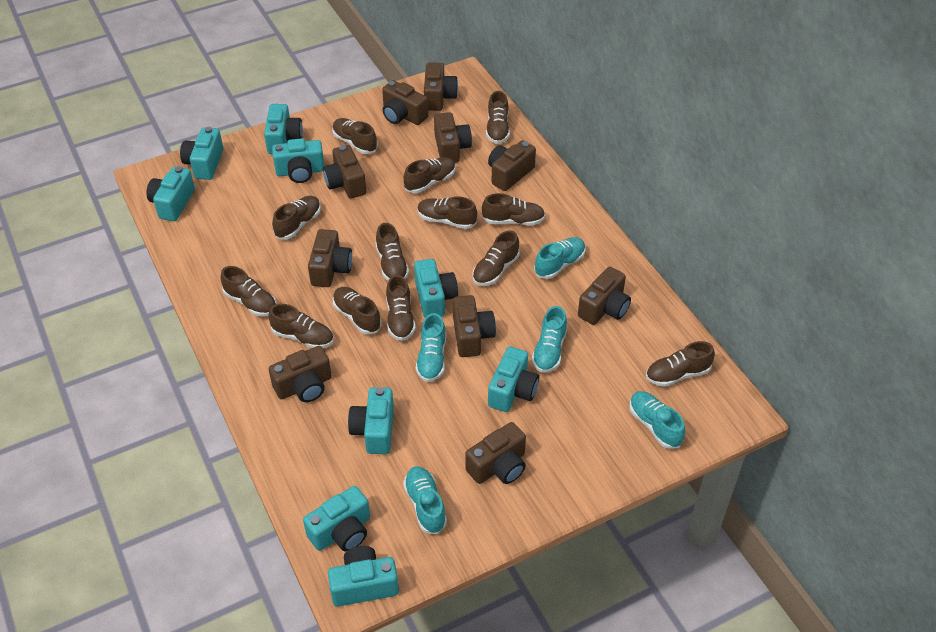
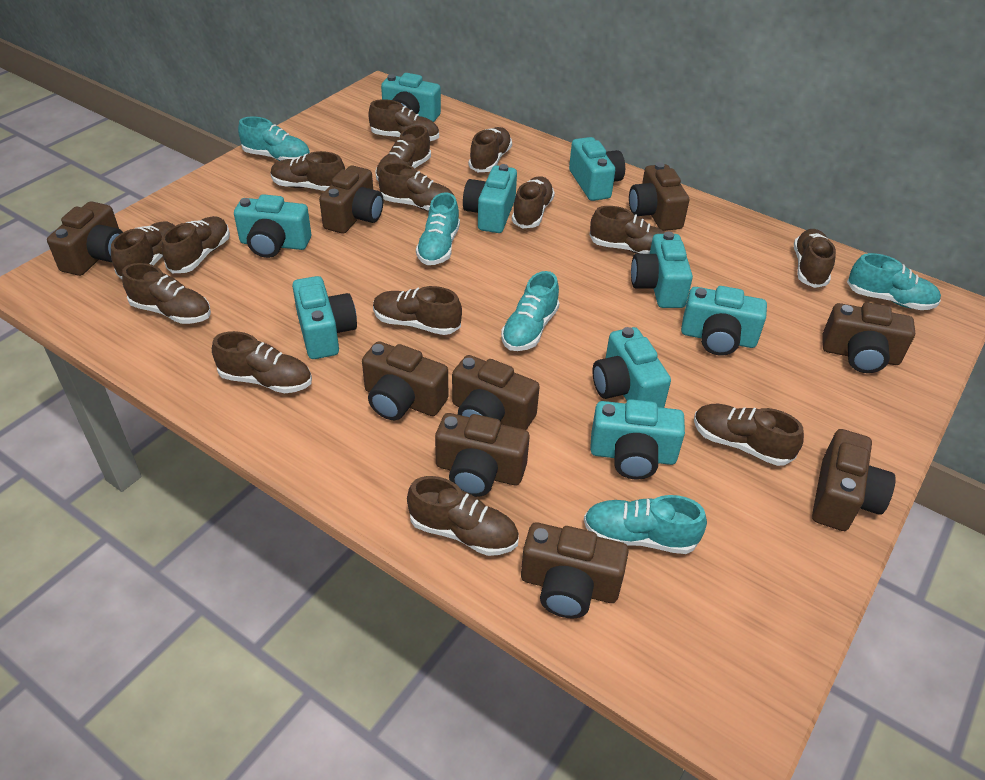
brown camera: 10 -> 9
brown shoe: 13 -> 15

